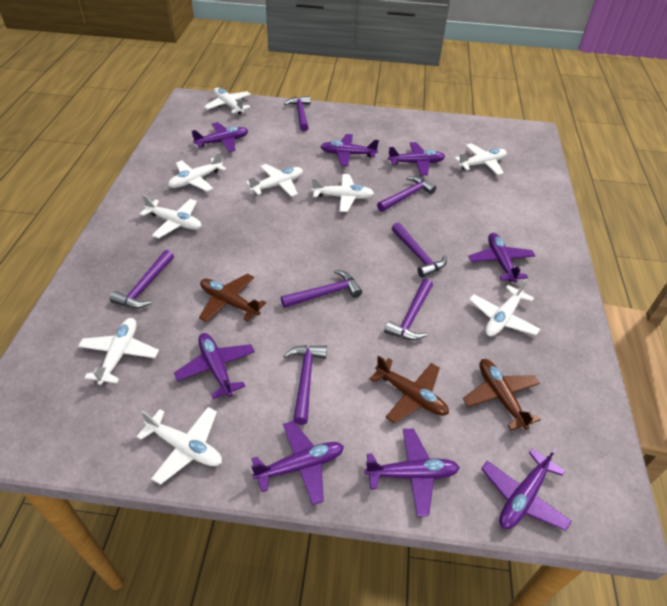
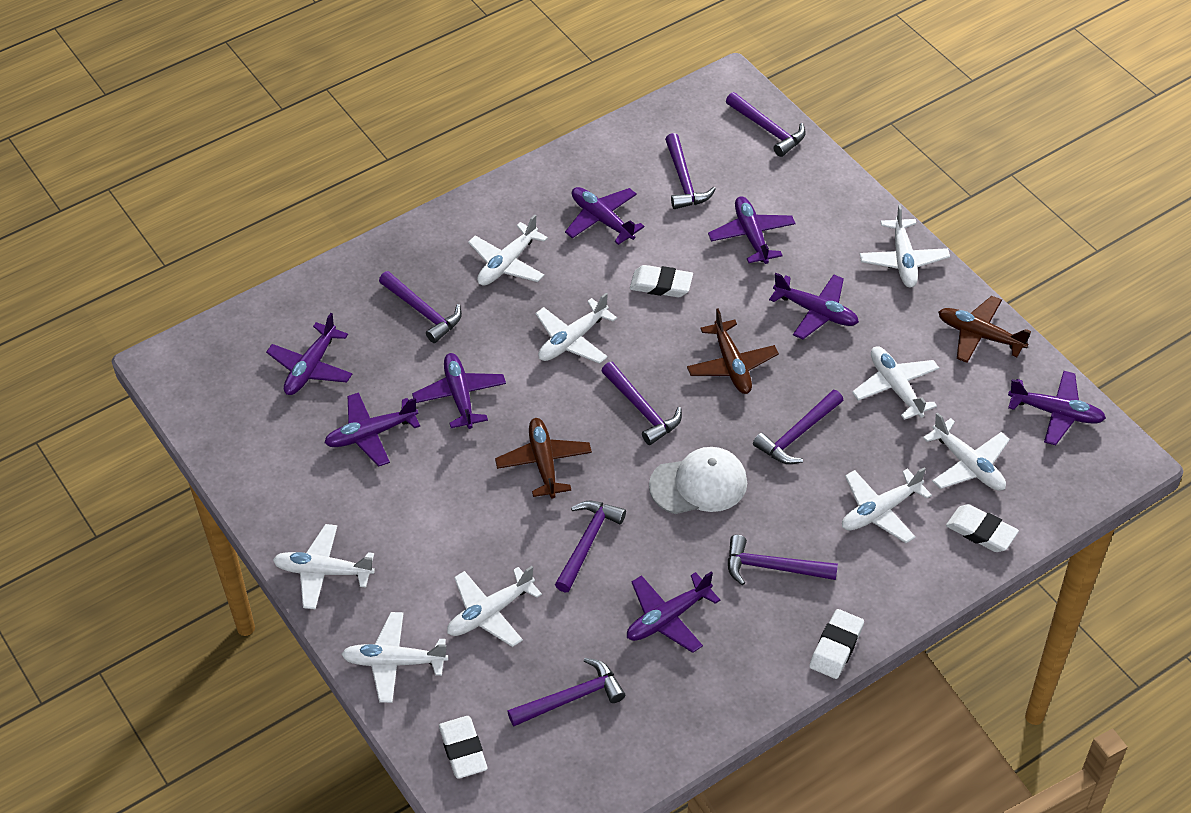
purple hammer: 7 -> 8
white cap: 0 -> 1
white eraser: 0 -> 4

